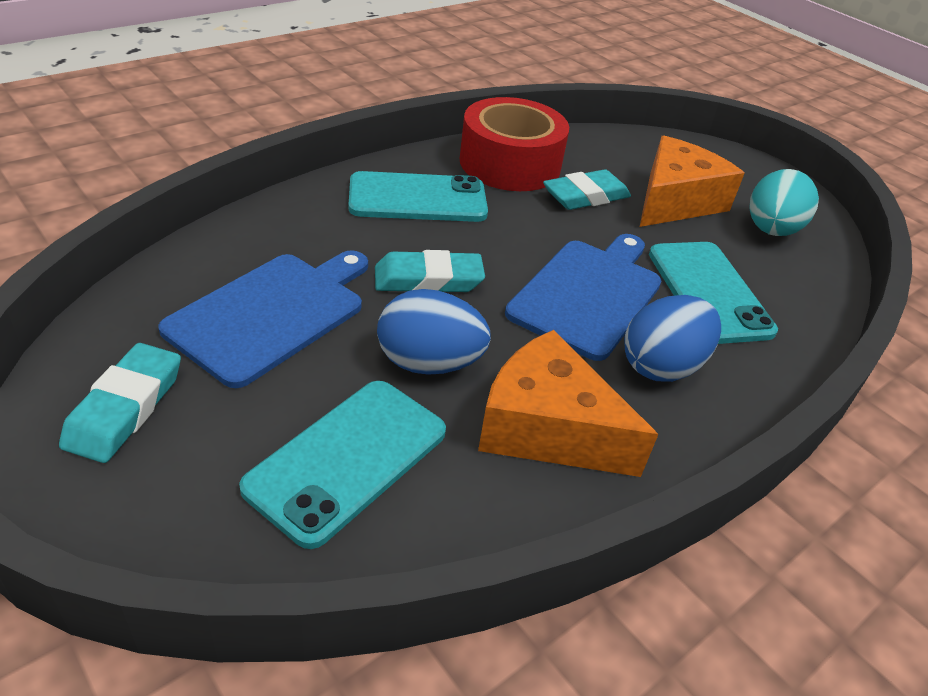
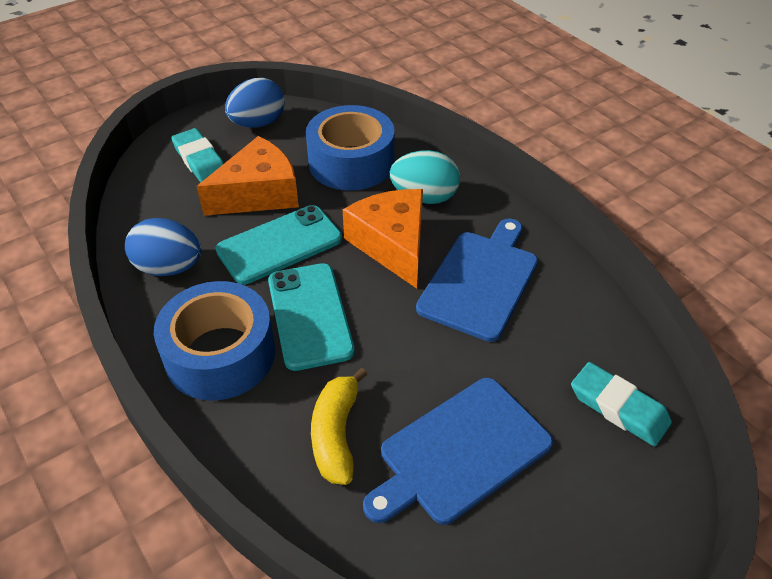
blue tape: 0 -> 2
red tape: 1 -> 0
turquoise eraser: 3 -> 2
turquoise phone: 3 -> 2
yellow banana: 0 -> 1

